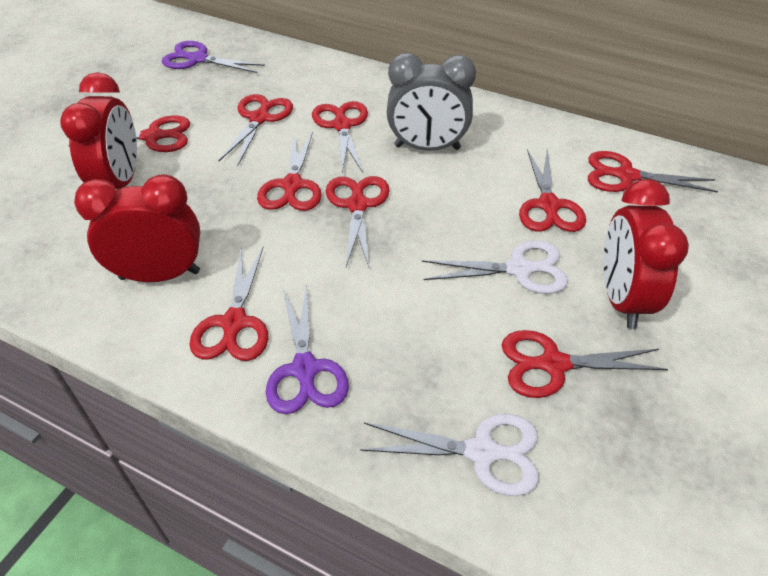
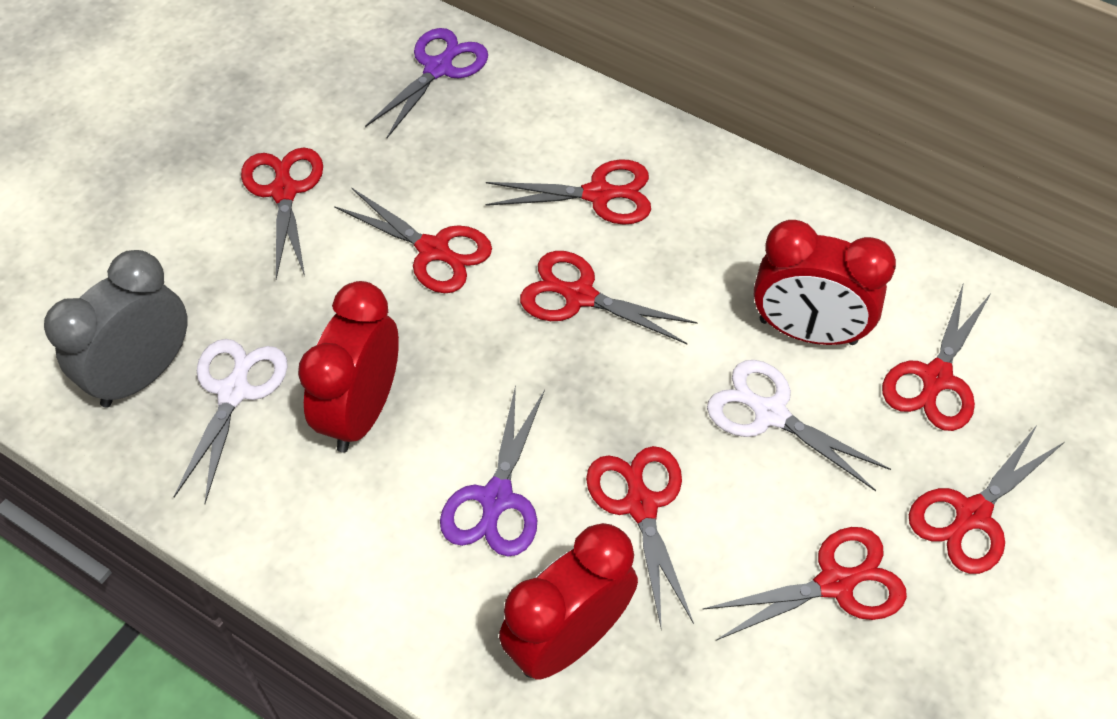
red scissors: 9 -> 8

